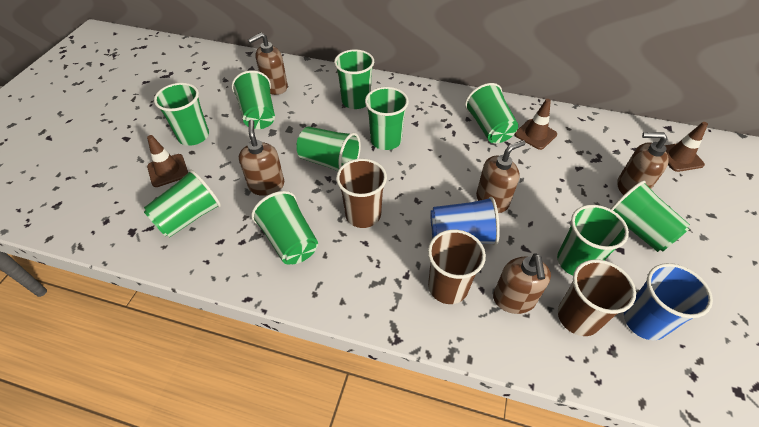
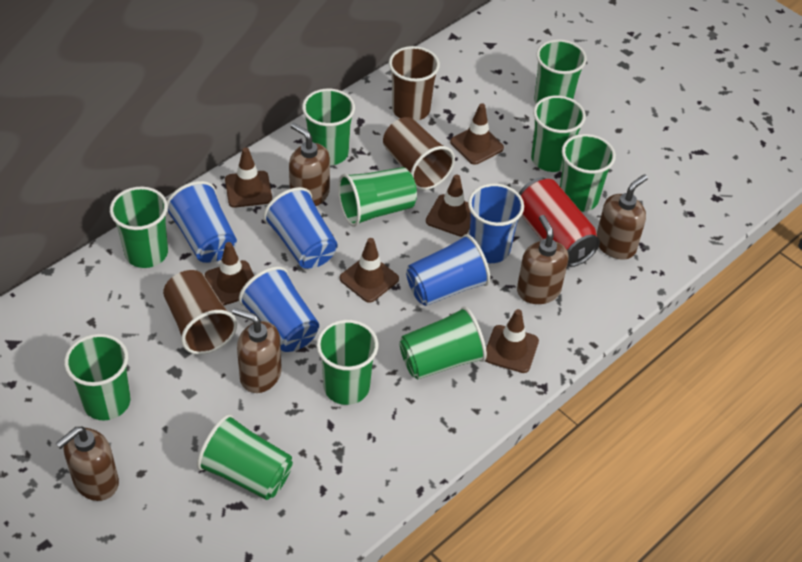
blue cup: 2 -> 5
brown traffic cone: 3 -> 6
red can: 0 -> 1

